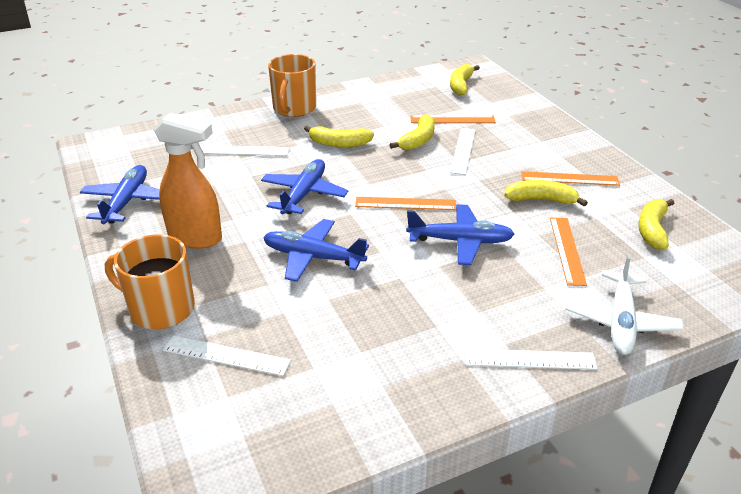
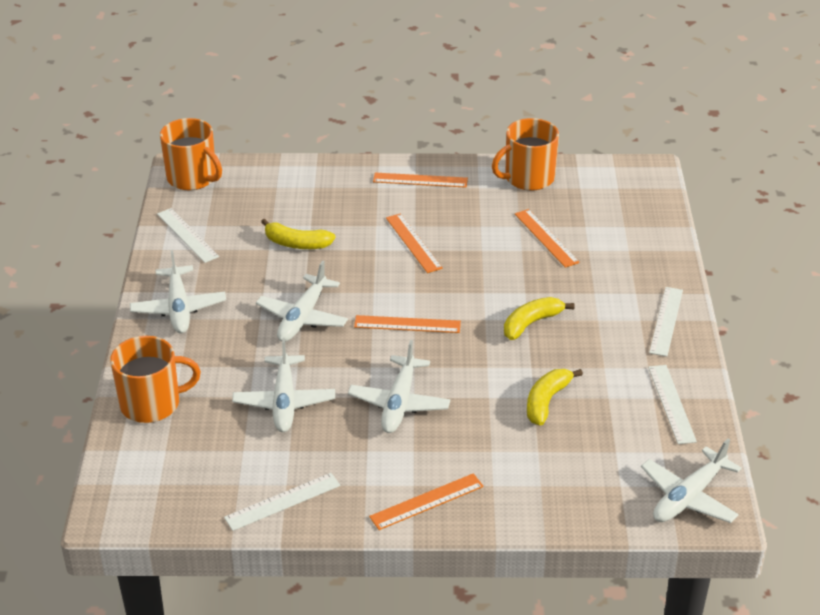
blue plane: 4 -> 0
orange mug: 2 -> 3
orange ruler: 4 -> 5
orange spray bottle: 1 -> 0
white plane: 1 -> 5
yellow banana: 5 -> 3

